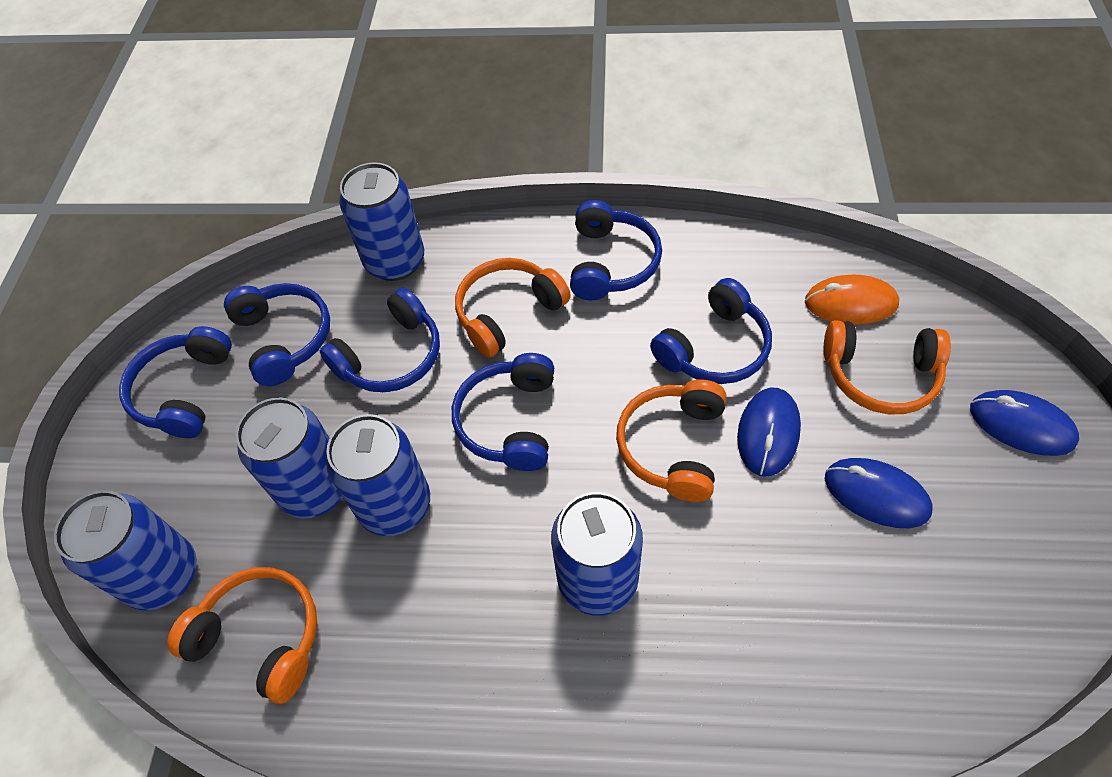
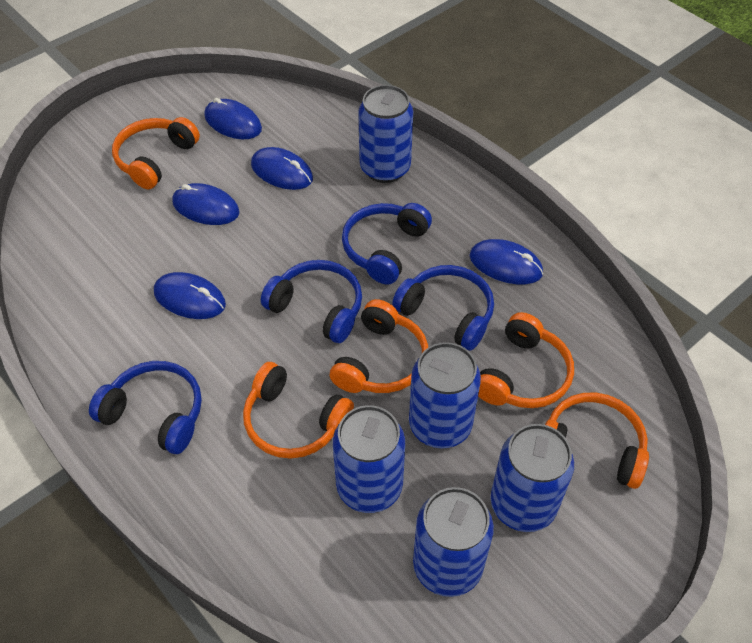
blue headphones: 6 -> 4
blue mouse: 3 -> 5
orange headphones: 4 -> 5
orange mouse: 1 -> 0

